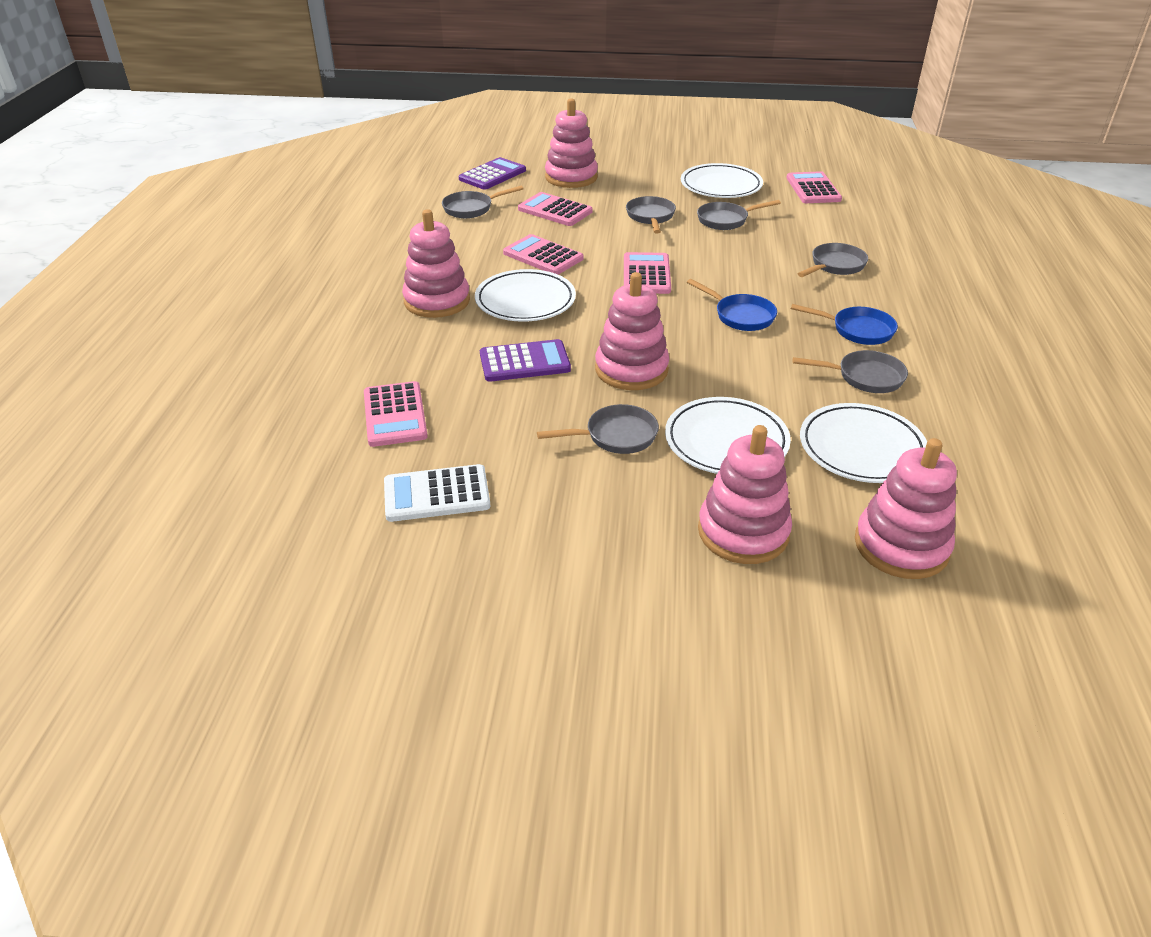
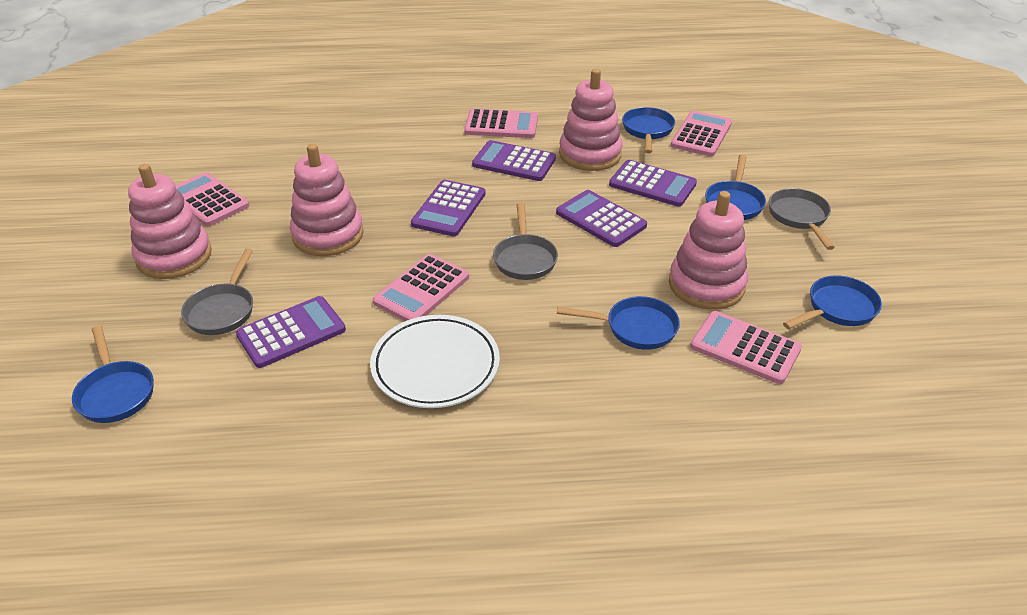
blue pan: 2 -> 5
grey pan: 6 -> 3
pink stacking toy: 5 -> 4
purple calculator: 2 -> 5
white calculator: 1 -> 0
white plate: 4 -> 1

